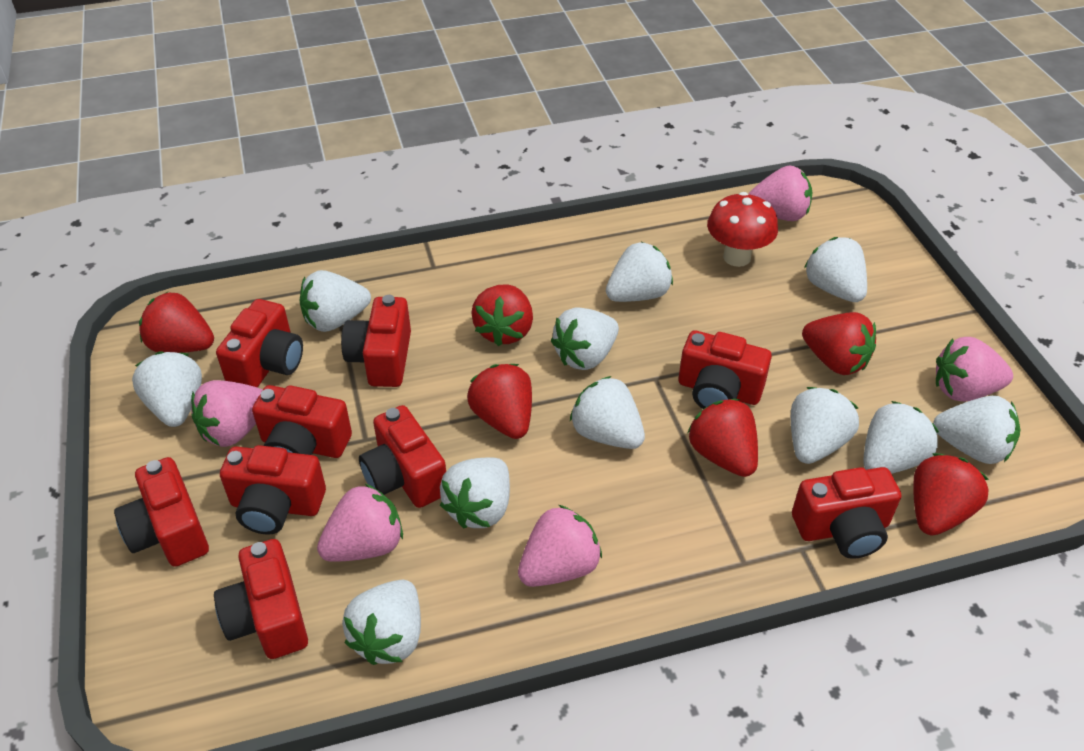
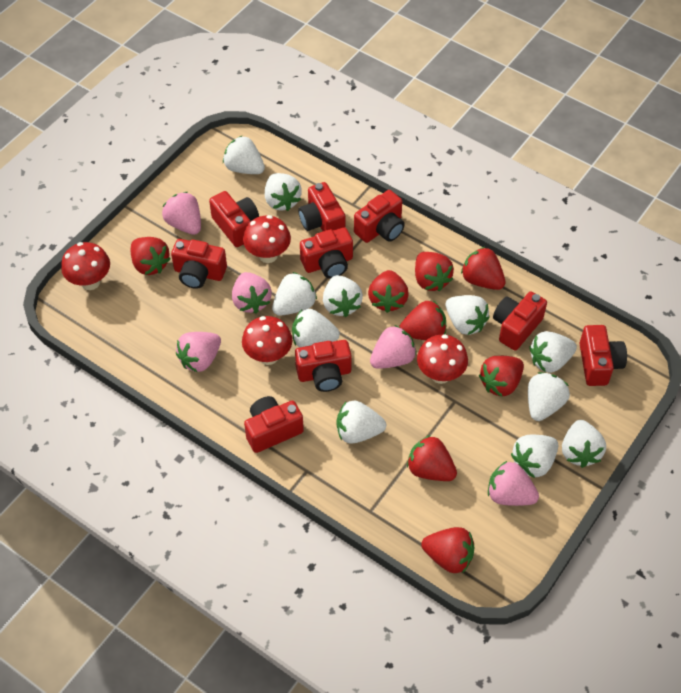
red mushroom: 1 -> 4
red strawberry: 6 -> 8

